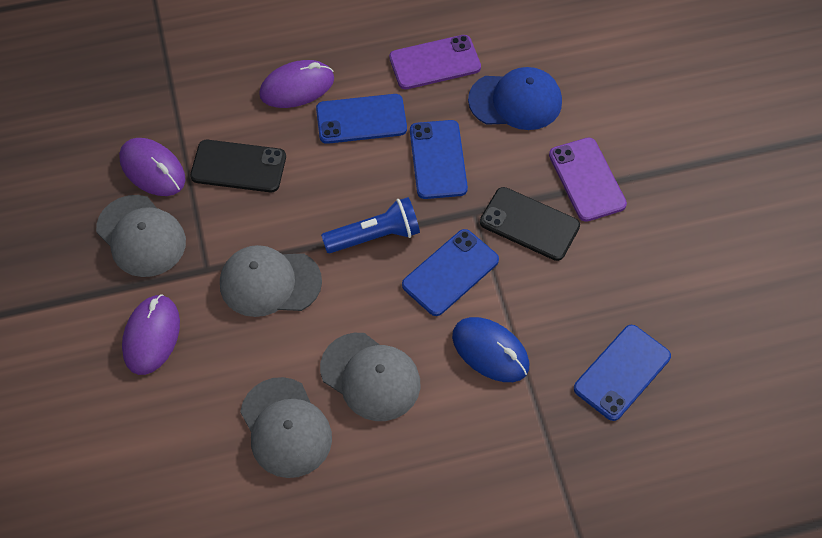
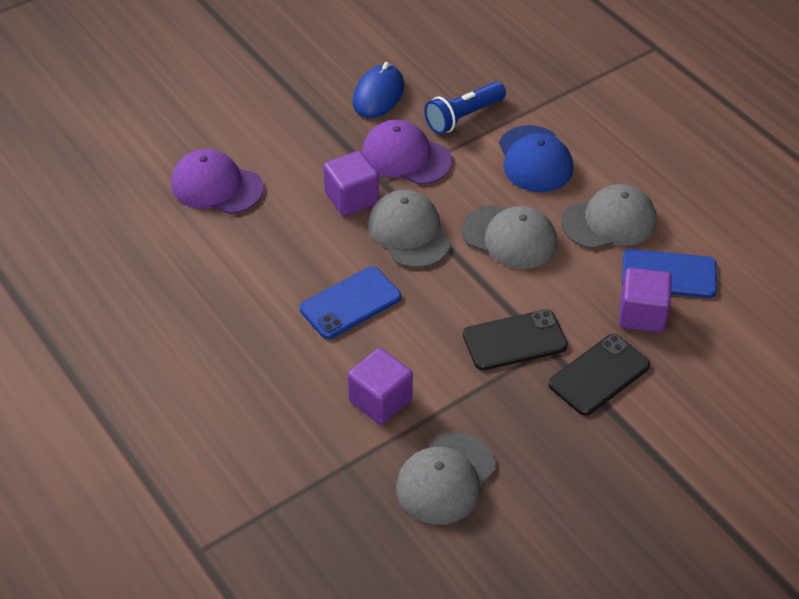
blue phone: 4 -> 2
purple cap: 0 -> 2
purple cube: 0 -> 3
purple mouse: 3 -> 0
purple phone: 2 -> 0

